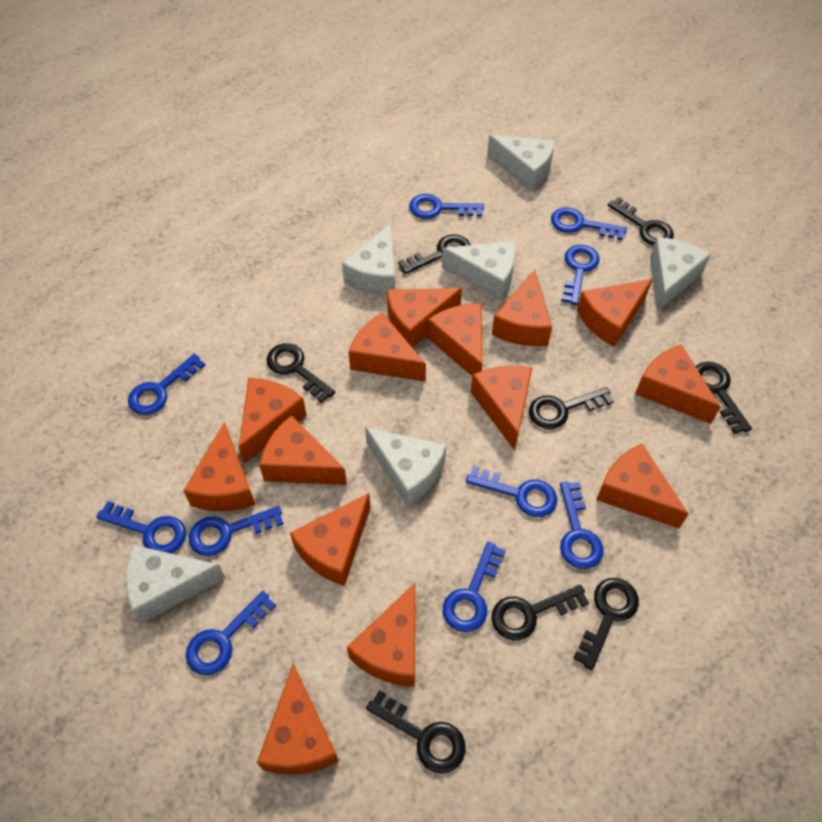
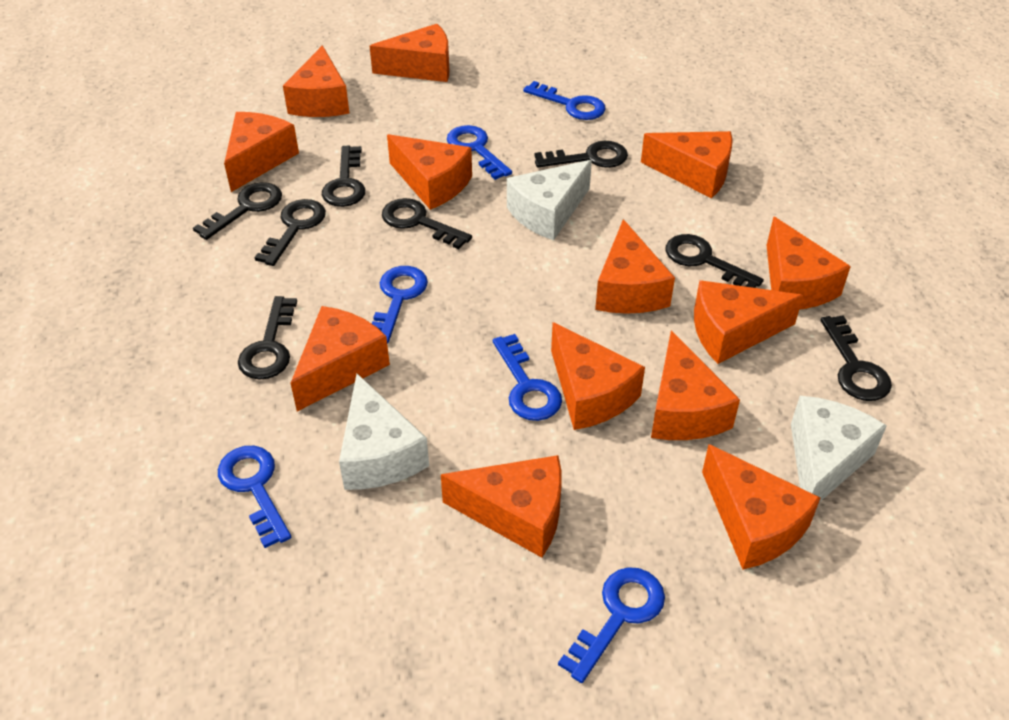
blue key: 10 -> 6
orange cheese: 14 -> 13
white cheese: 6 -> 3

